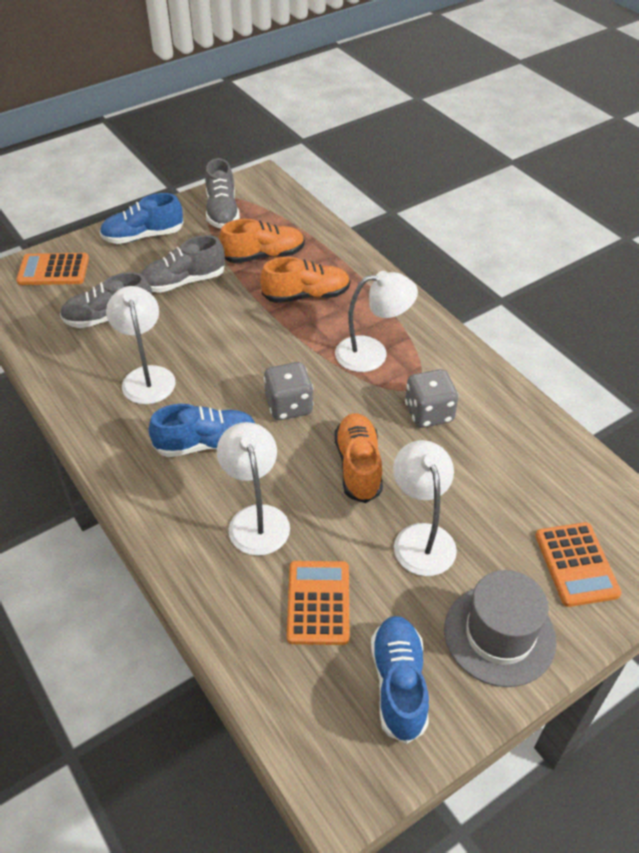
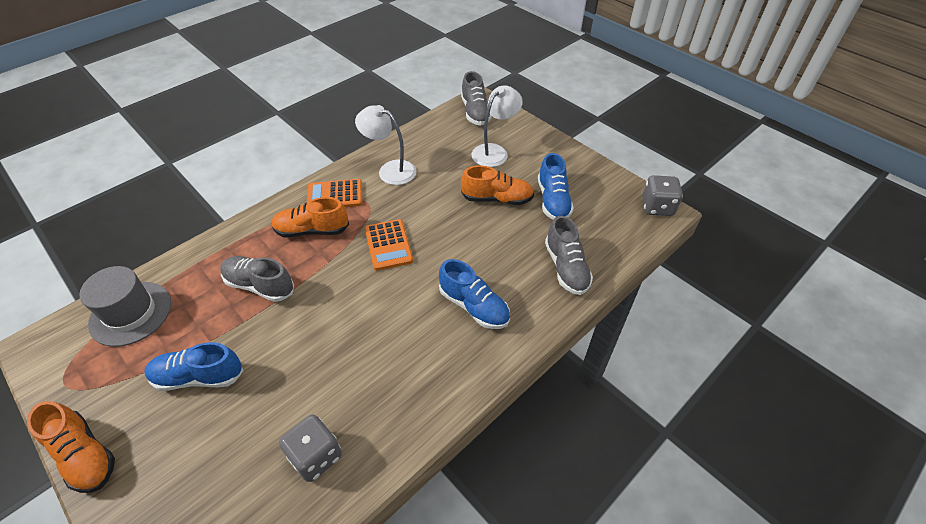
orange calculator: 3 -> 2
white lamp: 4 -> 2

